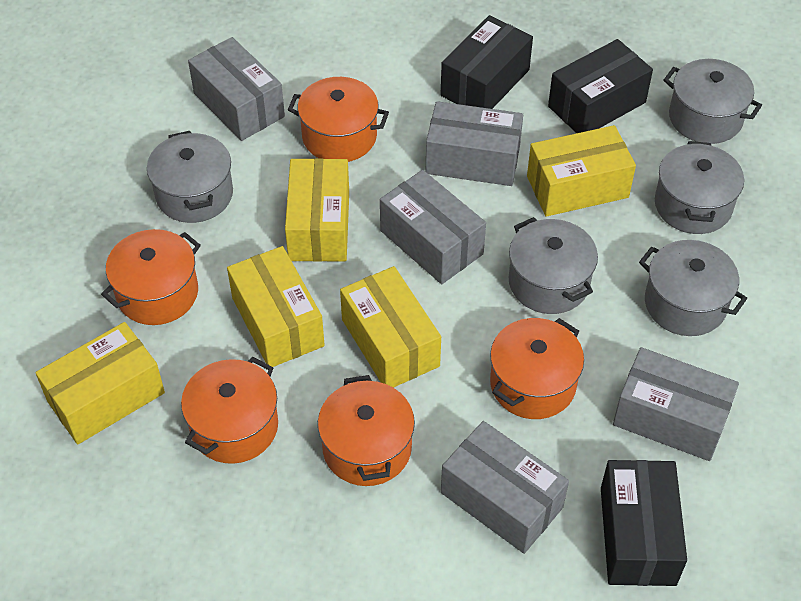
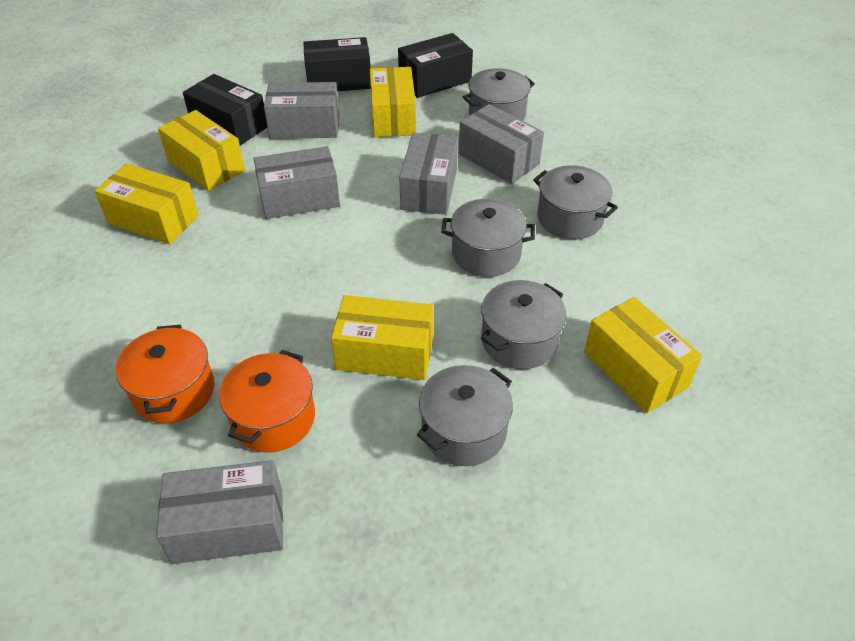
orange pot: 5 -> 2

